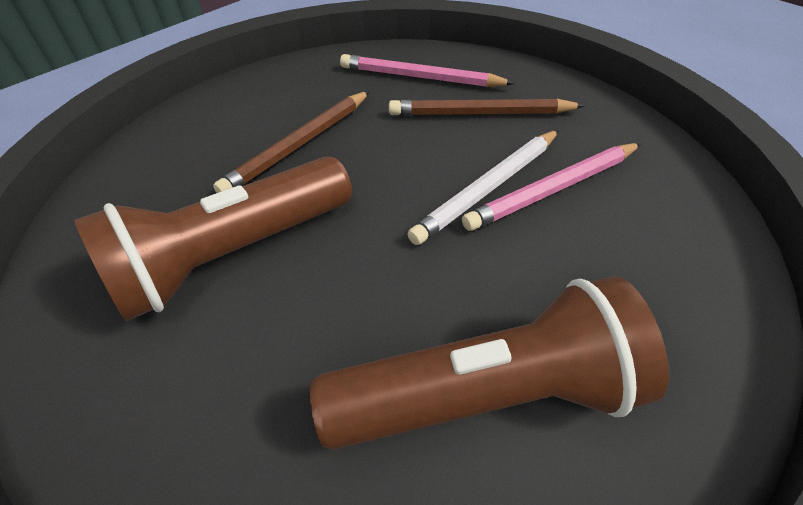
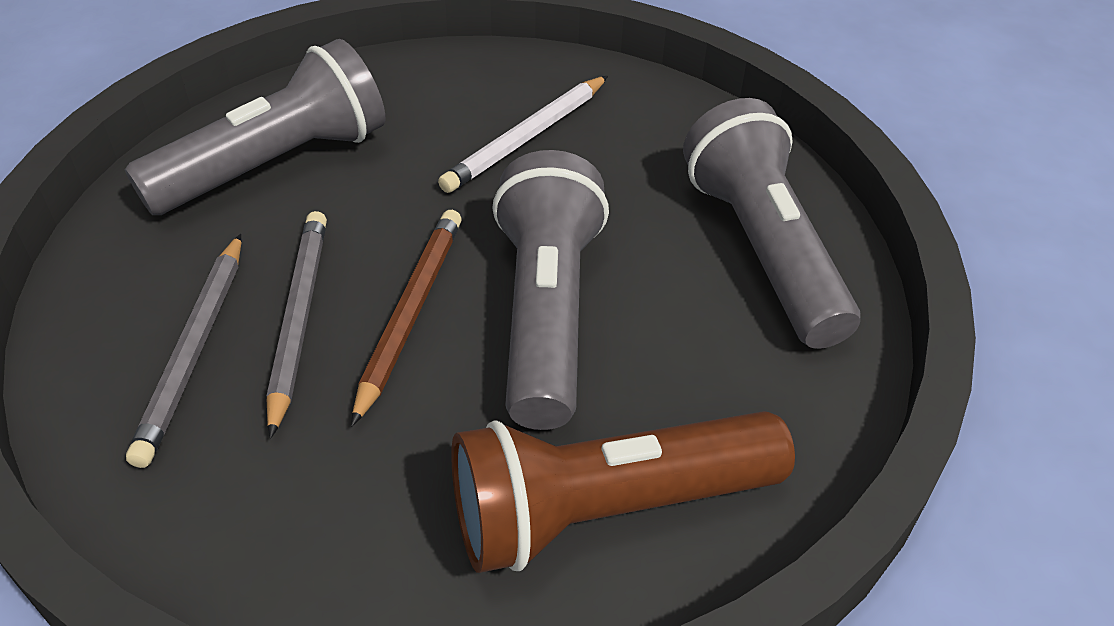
brown flashlight: 2 -> 1
brown pencil: 2 -> 1
grey flashlight: 0 -> 3
grey pencil: 0 -> 2
pink pencil: 2 -> 0

